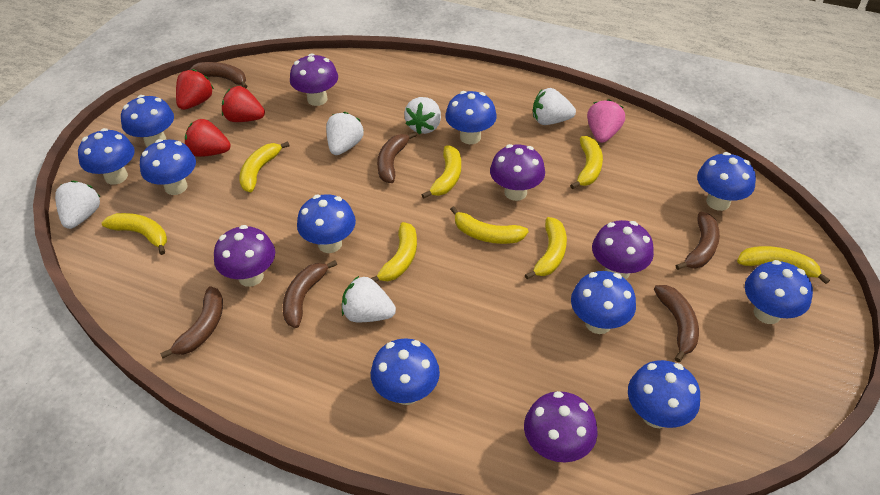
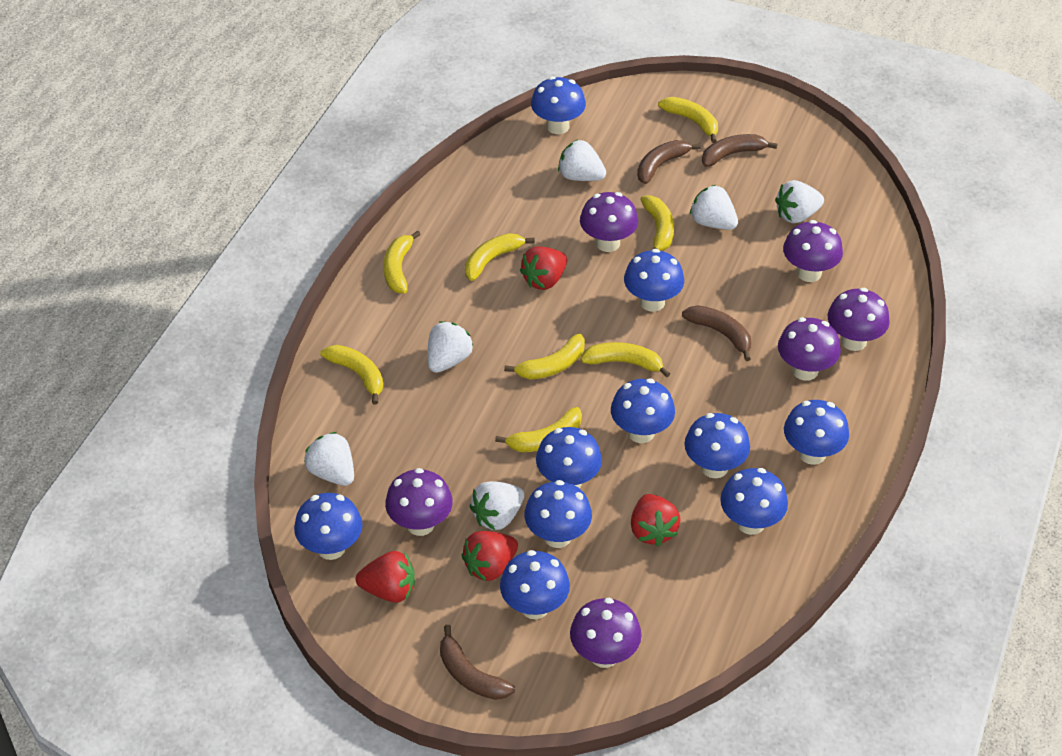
brown banana: 6 -> 4
pink strawberry: 1 -> 0
purple mushroom: 5 -> 6
red strawberry: 3 -> 4
white strawberry: 5 -> 6

